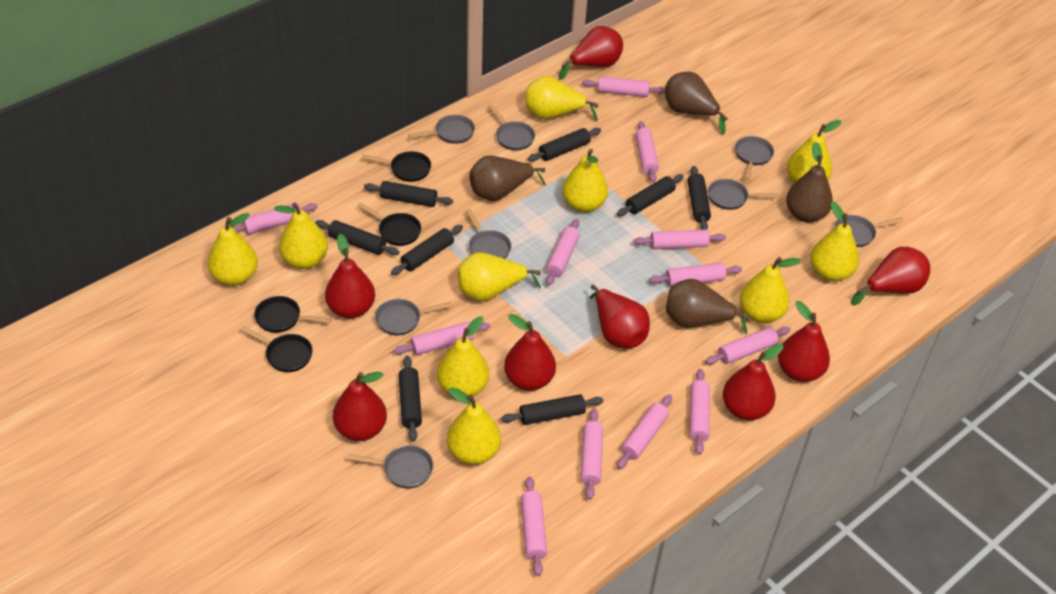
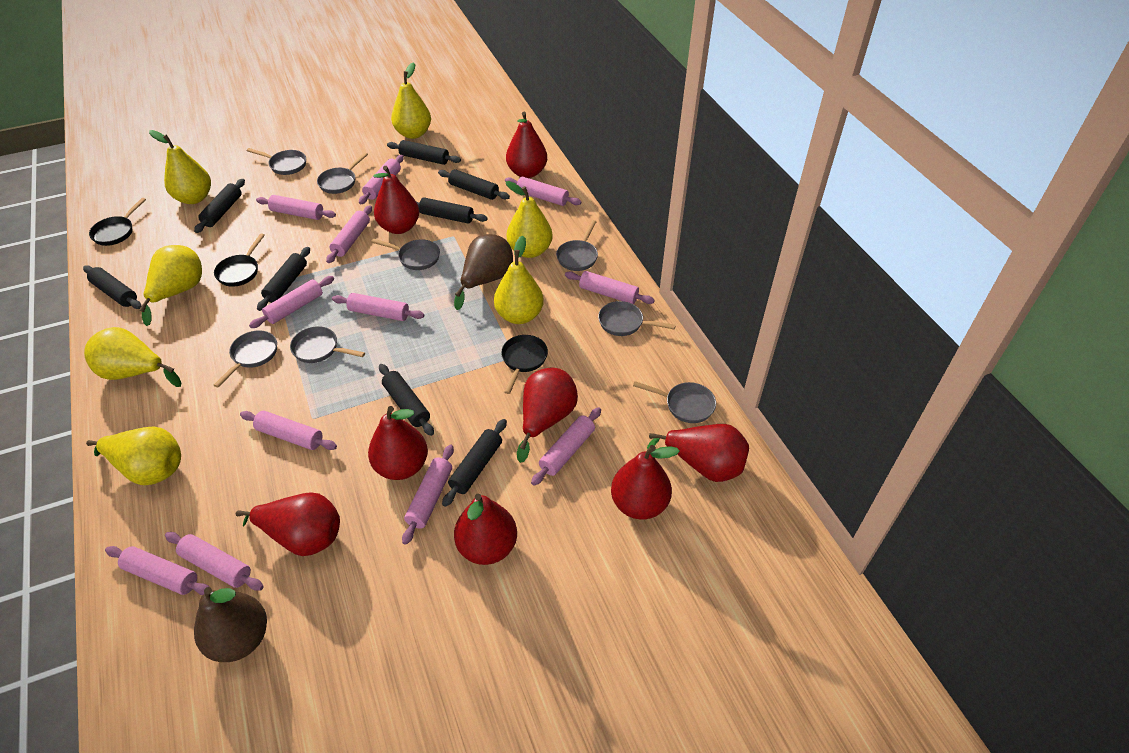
black pan: 4 -> 3
brown pear: 4 -> 2
yellow pear: 10 -> 7

